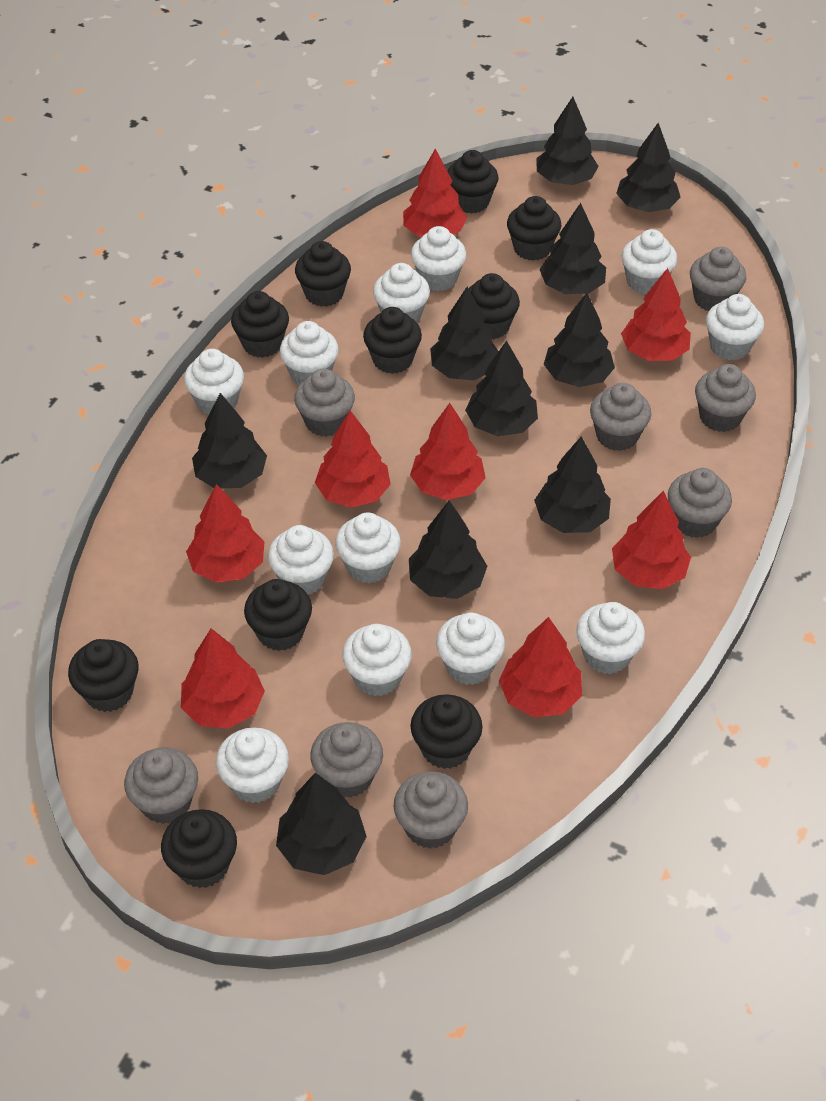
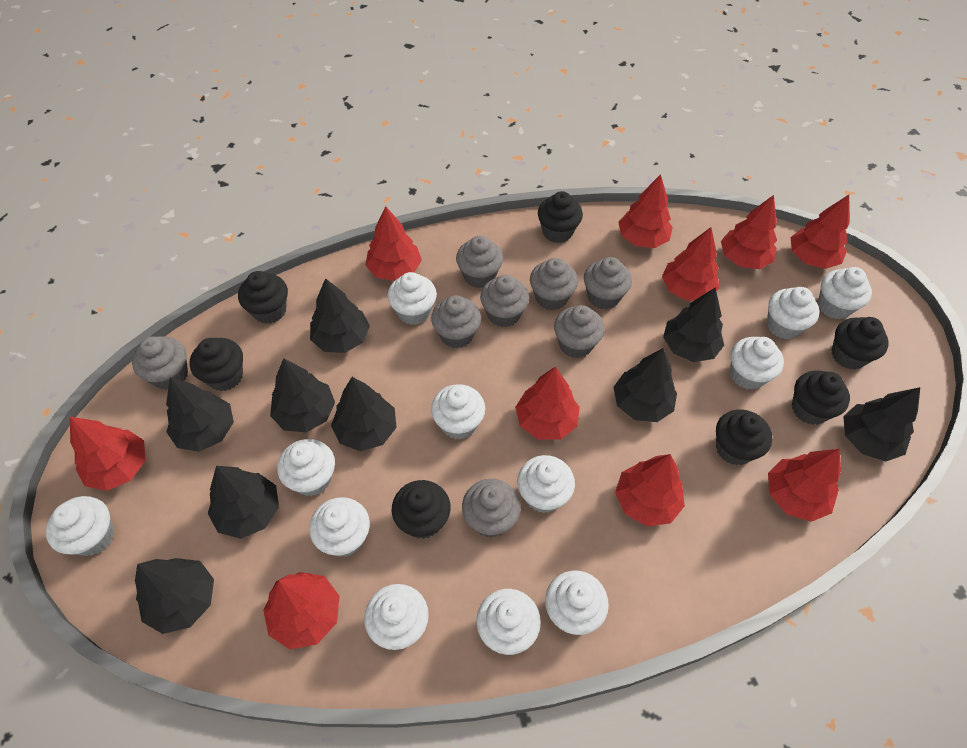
black cupcake: 10 -> 7
black tree: 10 -> 9
red tree: 8 -> 10

